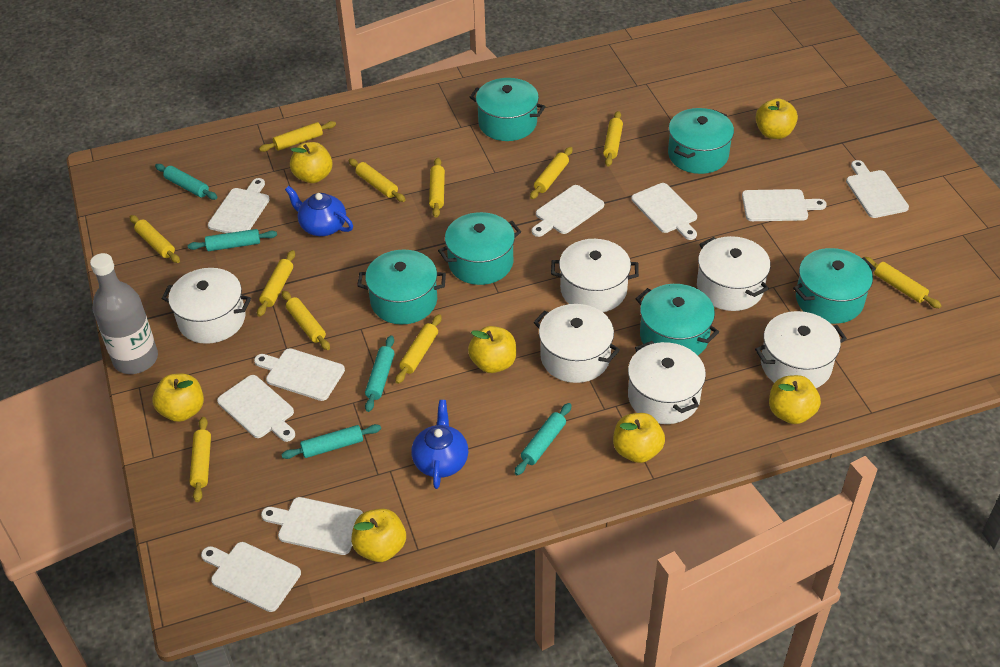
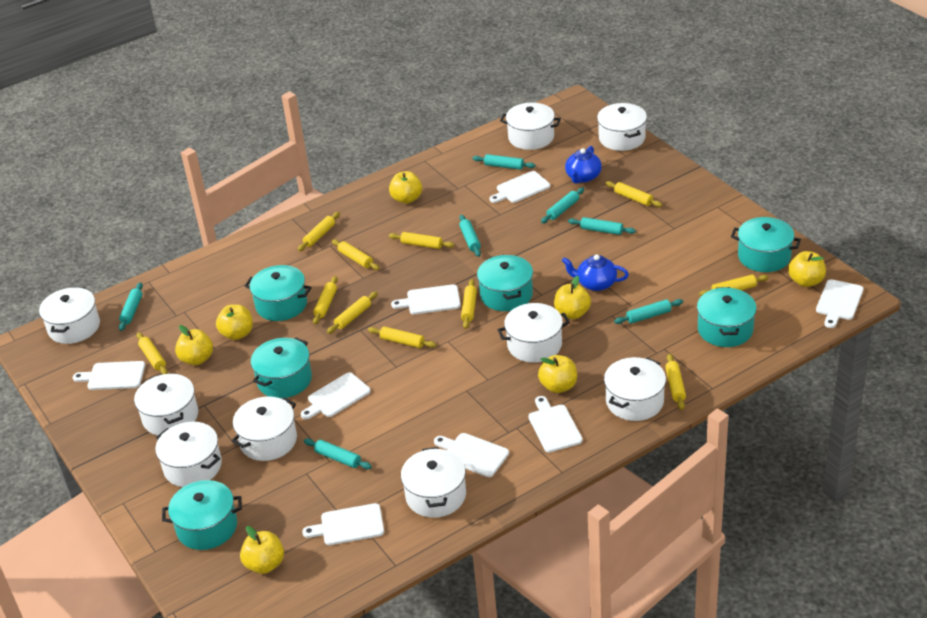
grey bottle: 1 -> 0
turquoise rolling pin: 5 -> 7
white cutting board: 9 -> 8
white pot: 6 -> 9

